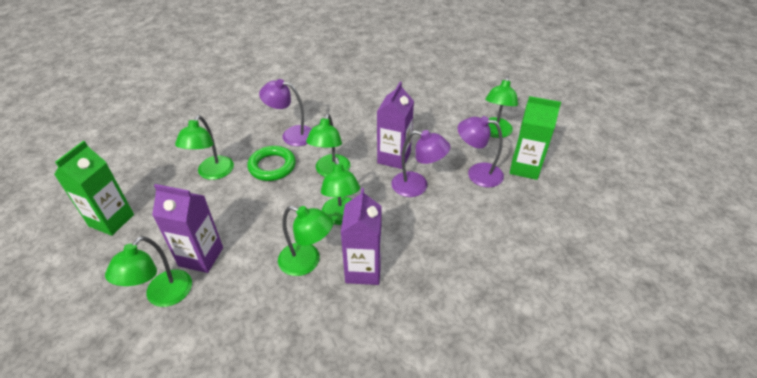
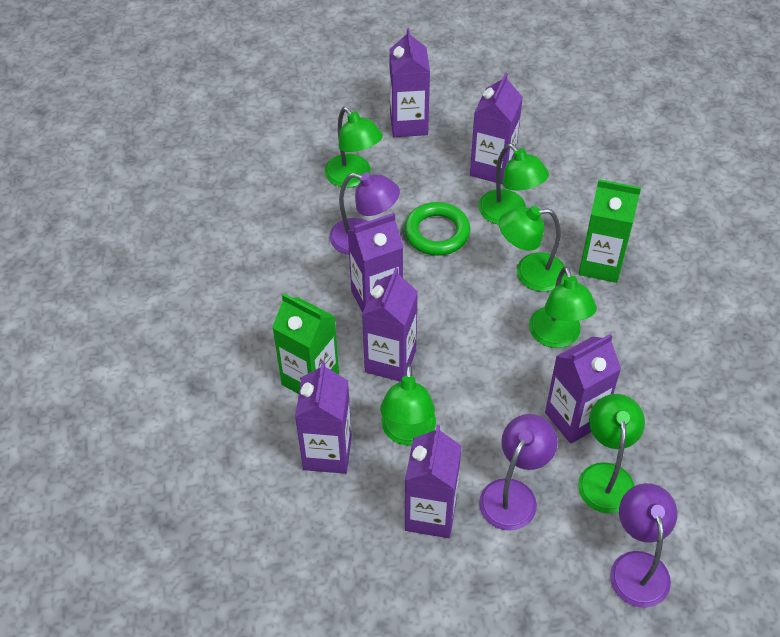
purple carton: 3 -> 7

